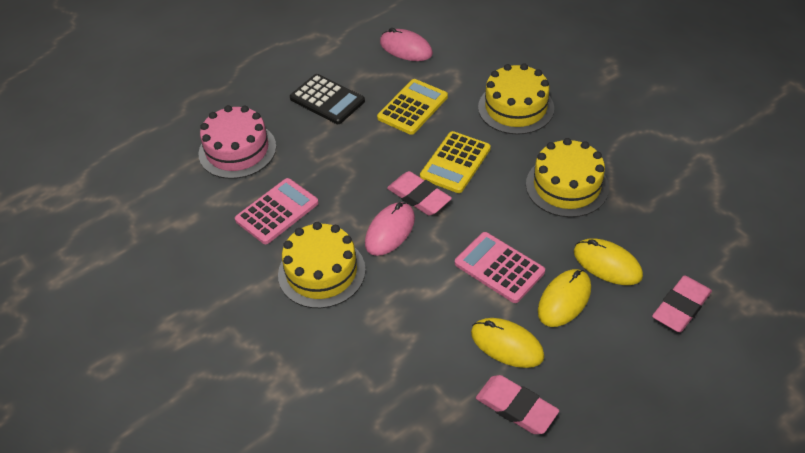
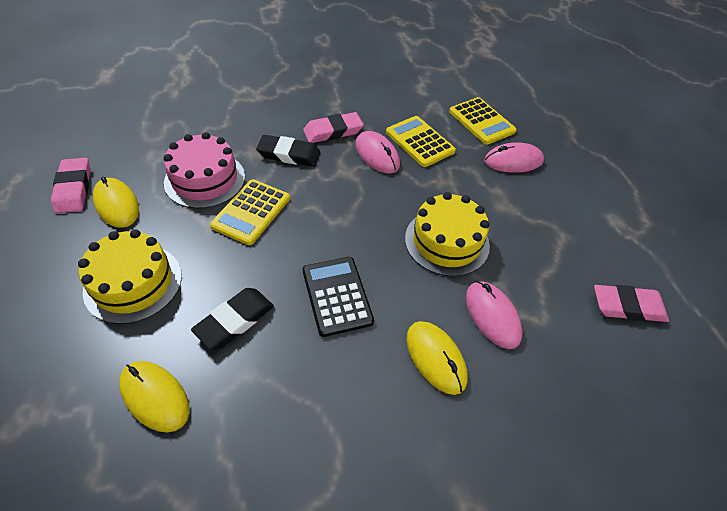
black eraser: 0 -> 2
pink calculator: 2 -> 0
pink mouse: 2 -> 3
yellow cake: 3 -> 2
yellow calculator: 2 -> 3

